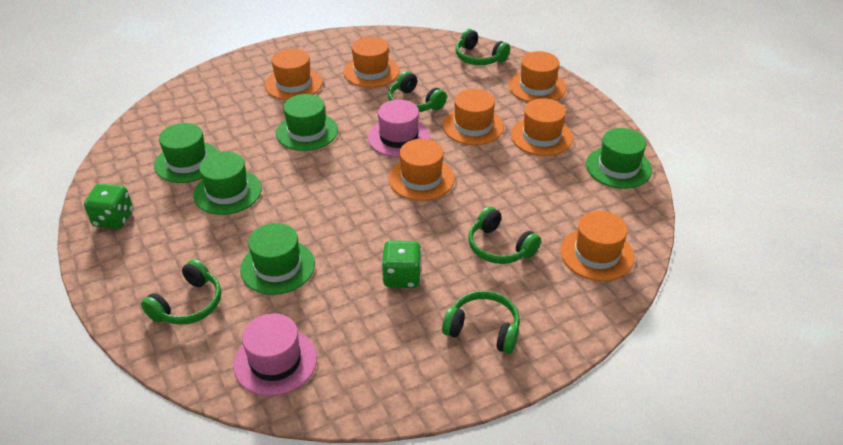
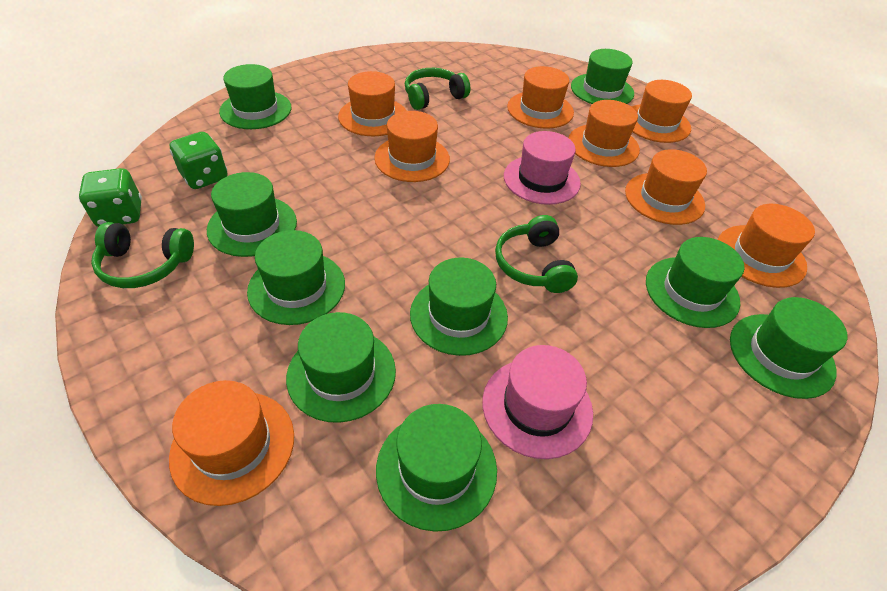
green hat: 5 -> 9
green headphones: 5 -> 3
orange hat: 7 -> 8

